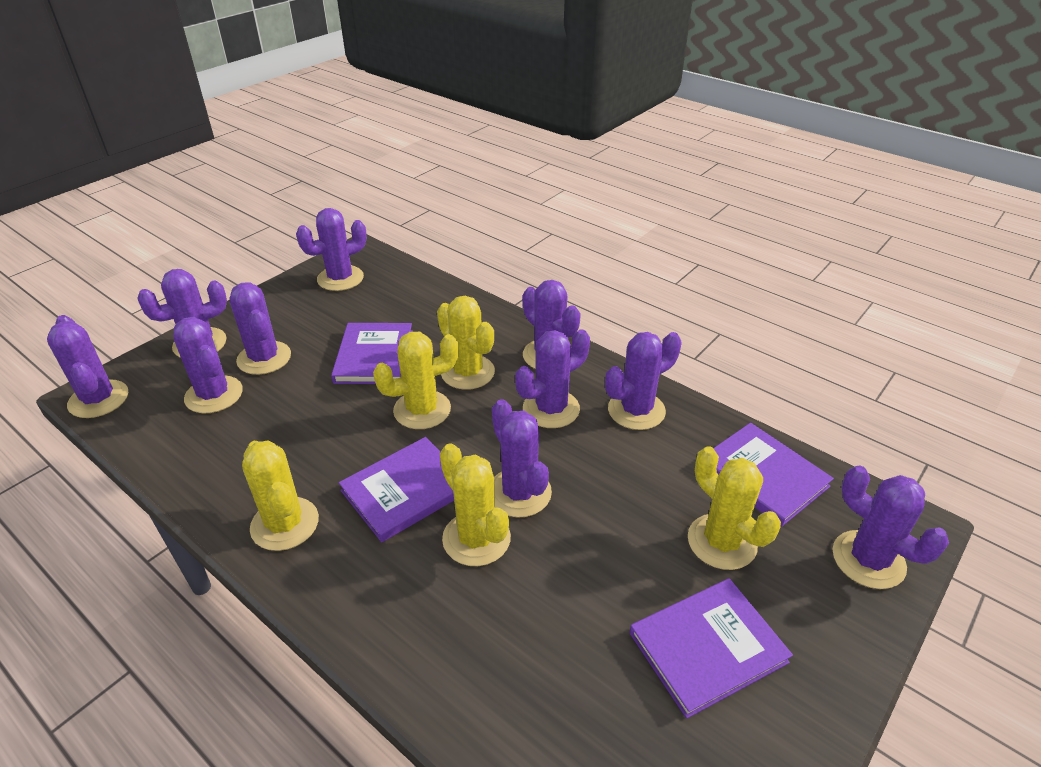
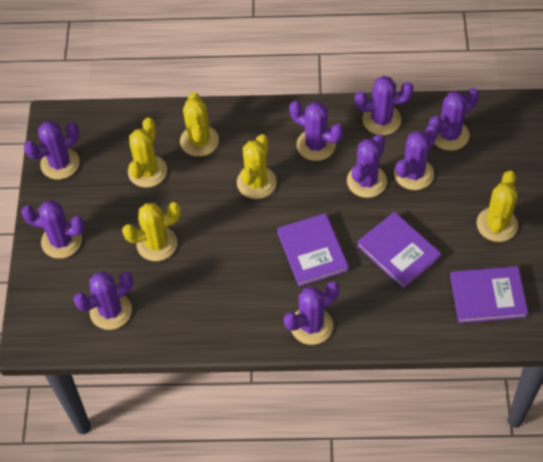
purple book: 4 -> 3
purple cactus: 10 -> 9

